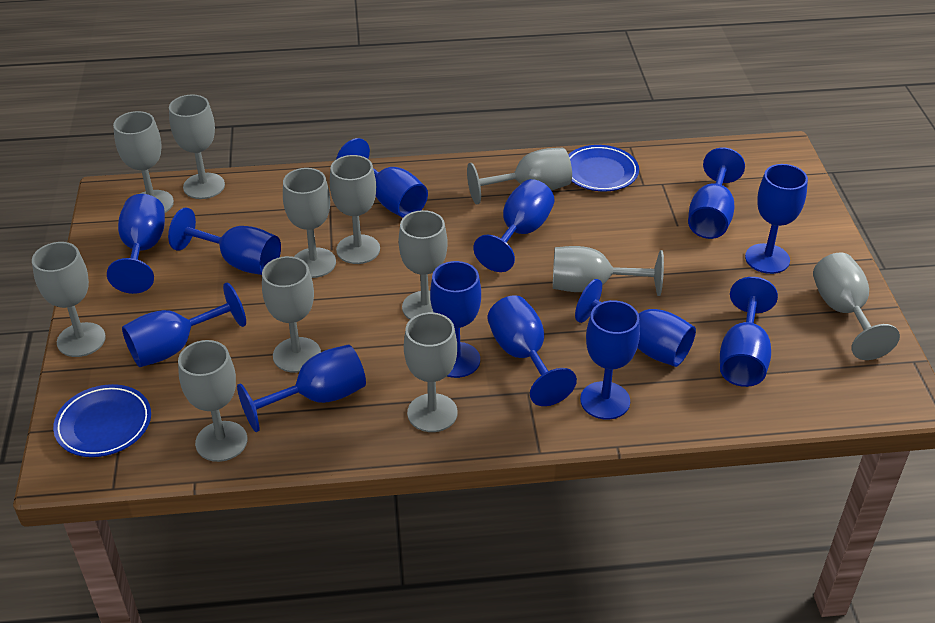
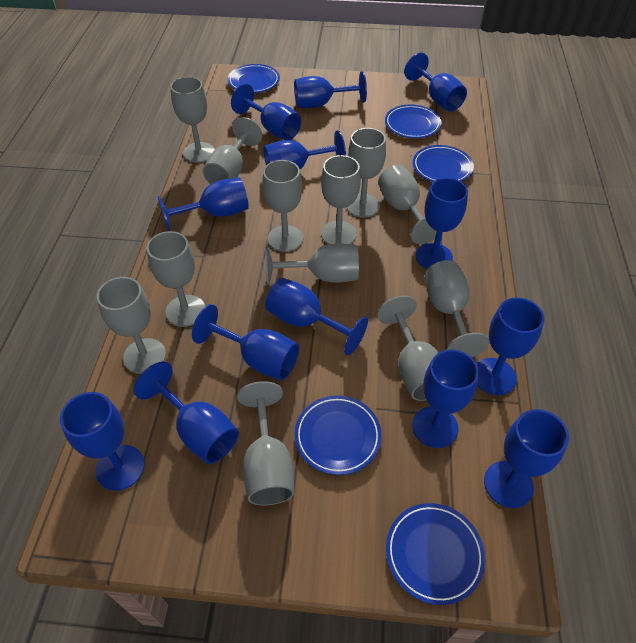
blue plate: 2 -> 5

